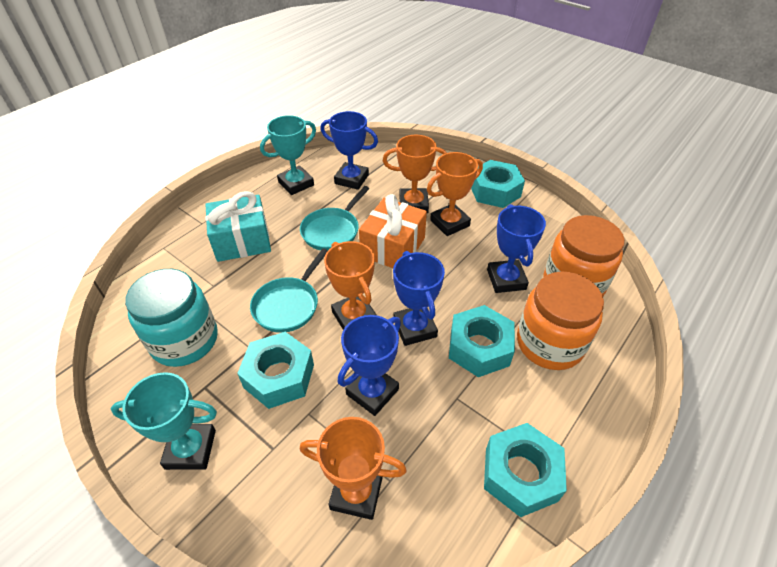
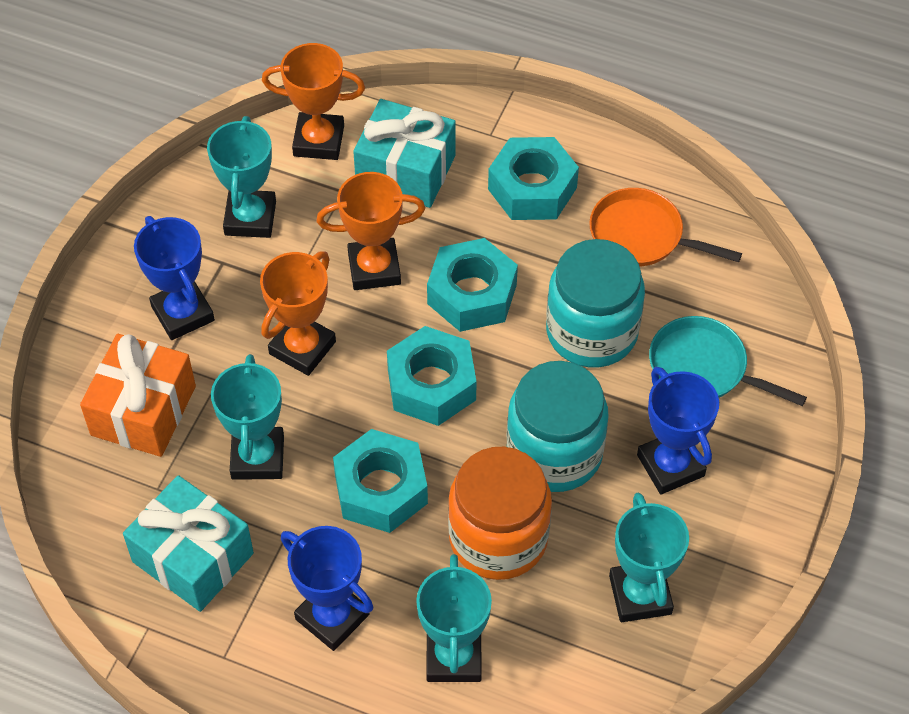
blue trophy: 4 -> 3
orange jar: 2 -> 1
orange pan: 0 -> 1
orange trophy: 4 -> 3
turquoise gift: 1 -> 2
turquoise jar: 1 -> 2
turquoise pan: 2 -> 1
turquoise trophy: 2 -> 4

